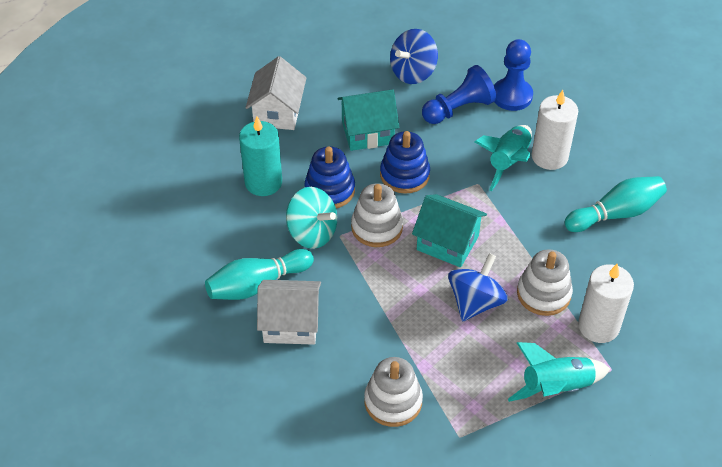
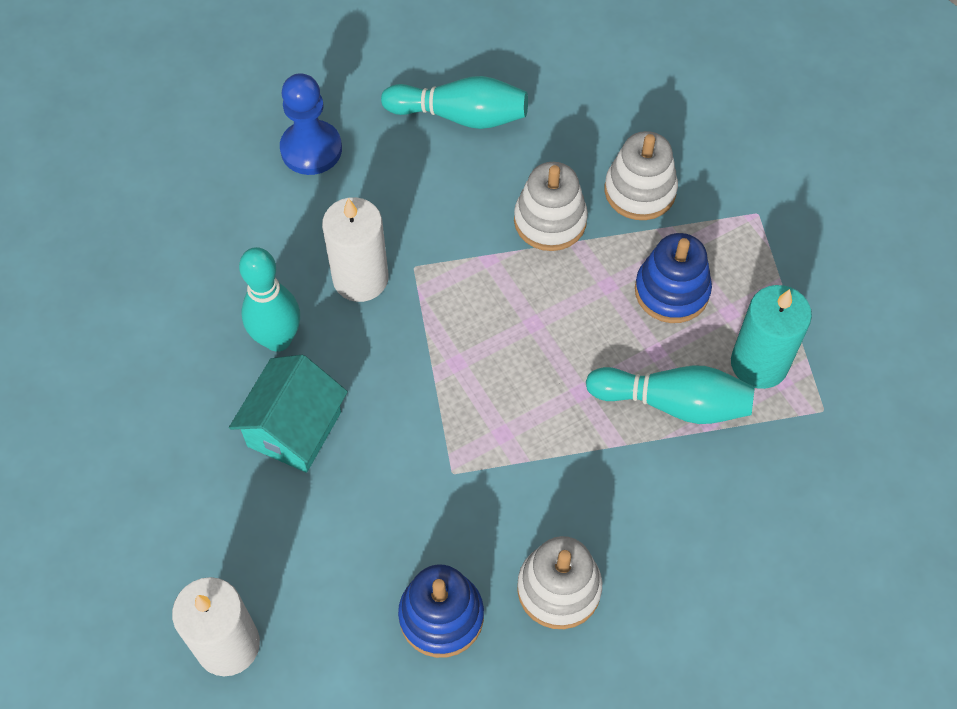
blue pawn: 2 -> 1
blue spinning top: 2 -> 0
turquoise bowling pin: 2 -> 3
turquoise house: 2 -> 1
turquoise rocket: 2 -> 0
turquoise spinning top: 1 -> 0
white house: 2 -> 0

